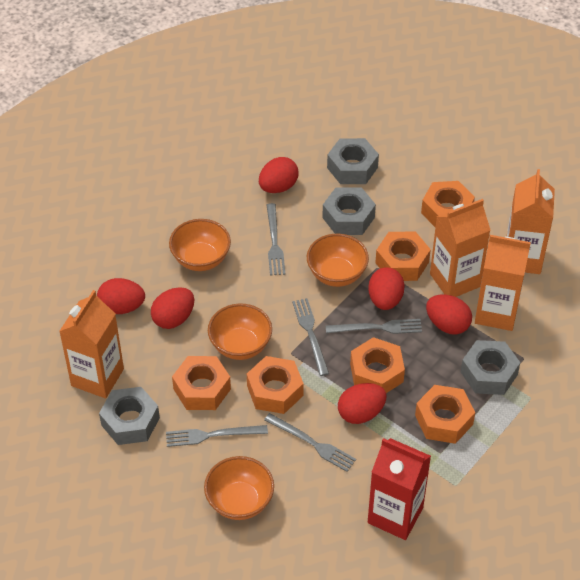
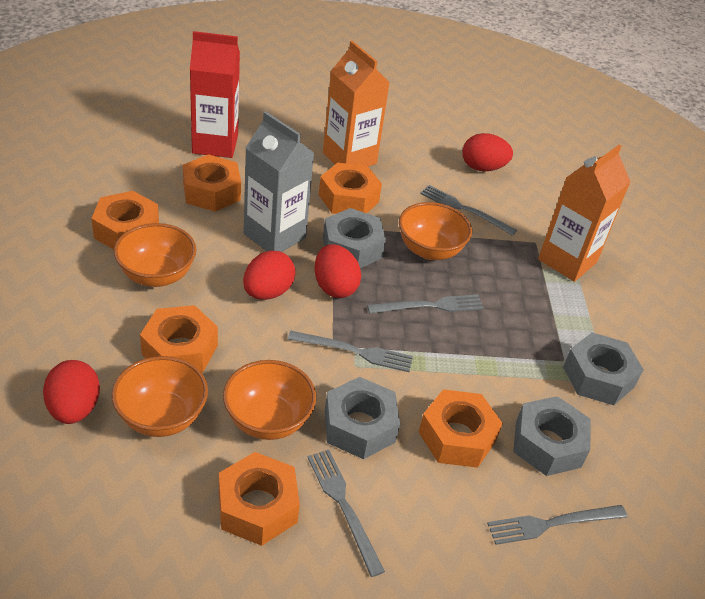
grey carton: 0 -> 1
orange carton: 4 -> 2
red egg: 6 -> 4

